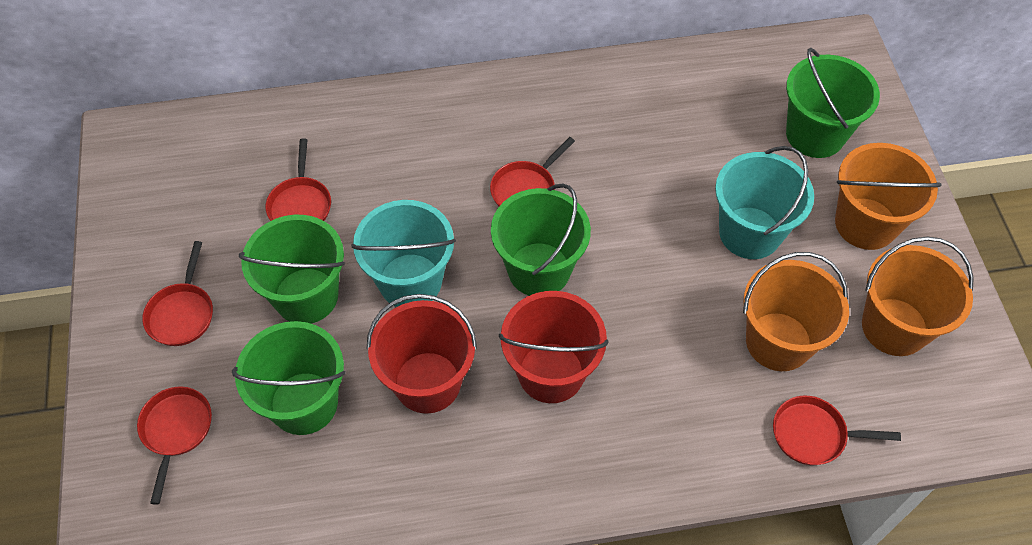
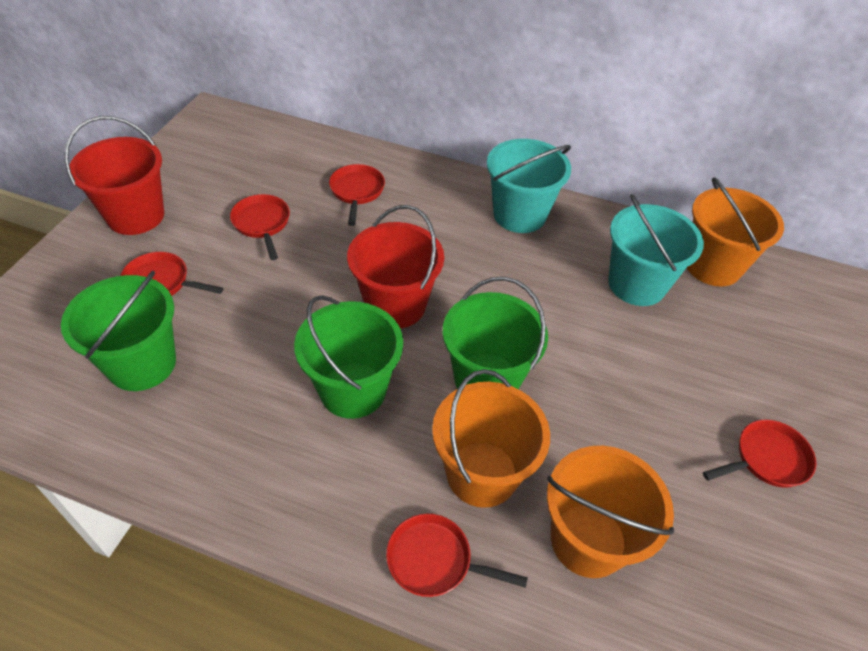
green bucket: 4 -> 3

